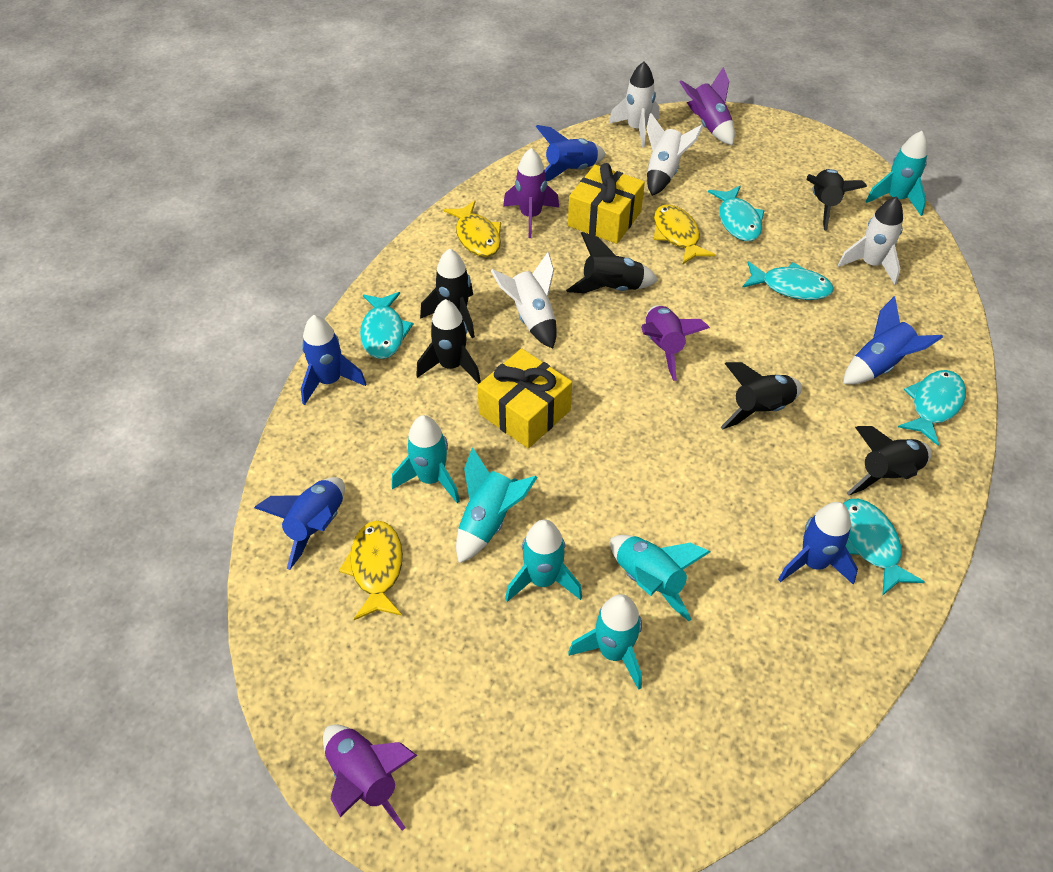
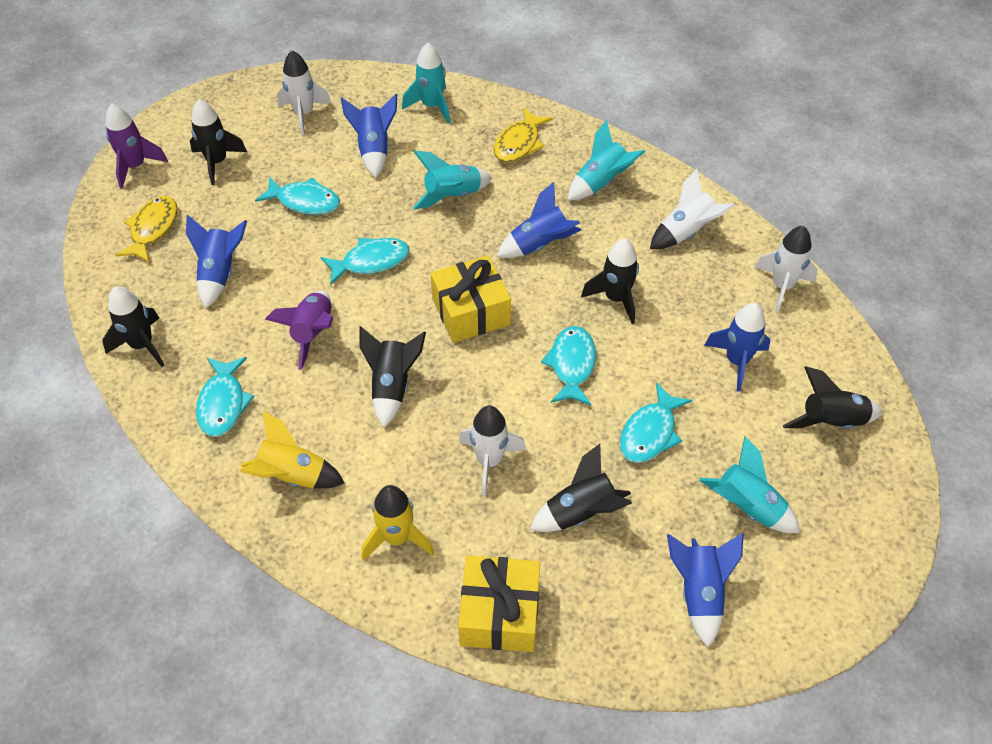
purple rocket: 4 -> 2
turquoise rocket: 6 -> 4
yellow fish: 3 -> 2
yellow rocket: 0 -> 2

